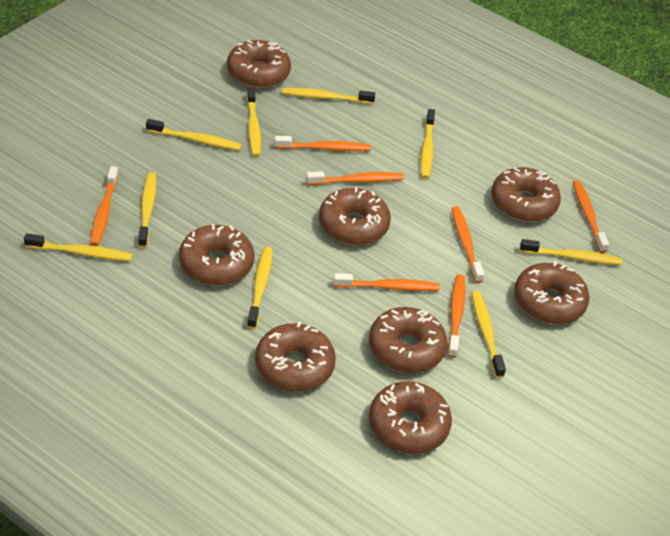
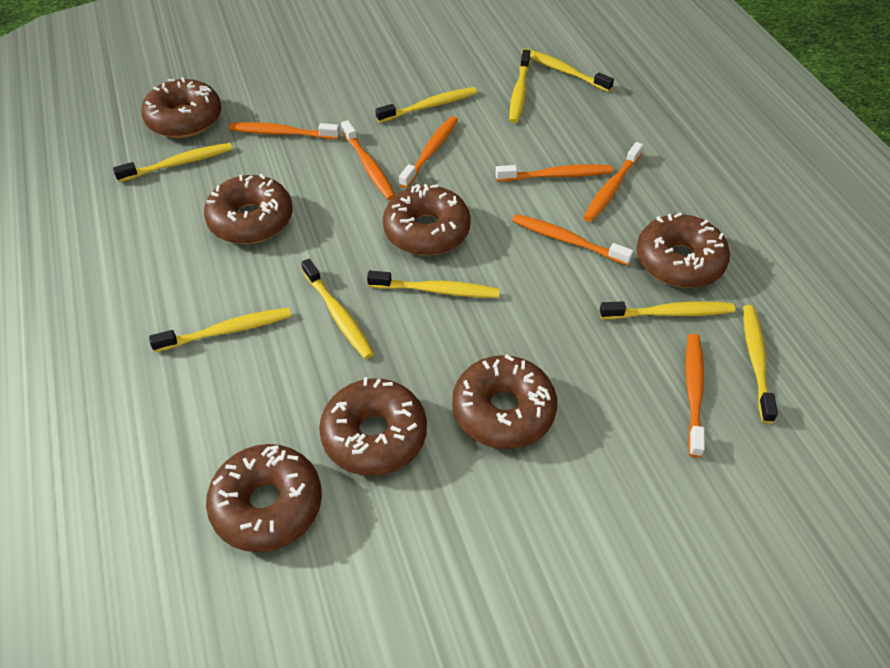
brown donut: 8 -> 7

